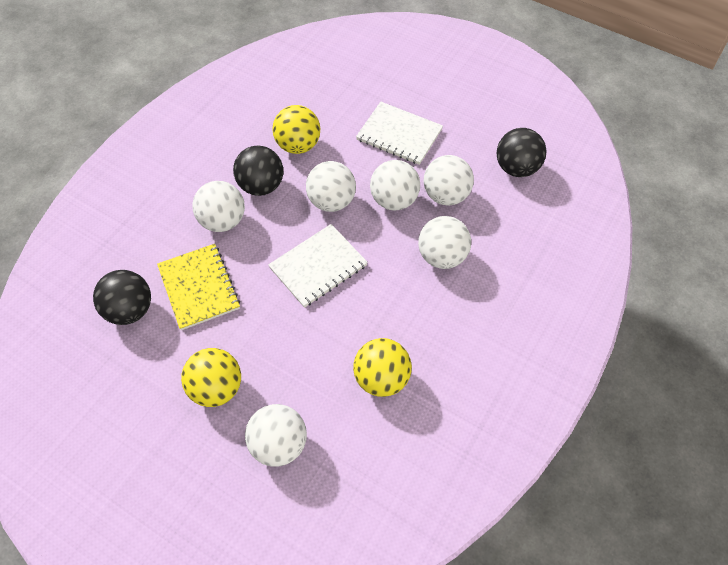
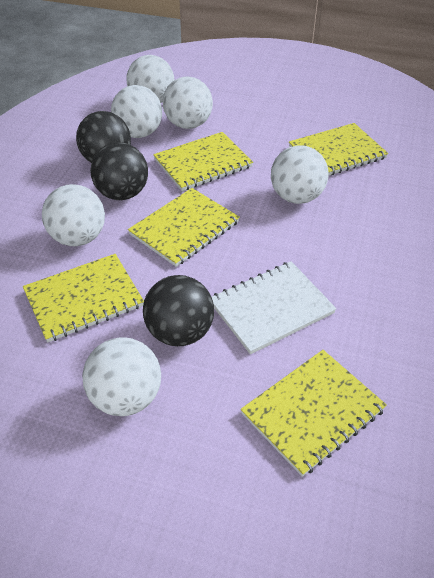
white notebook: 2 -> 1
yellow ball: 3 -> 0
yellow notebook: 1 -> 5

